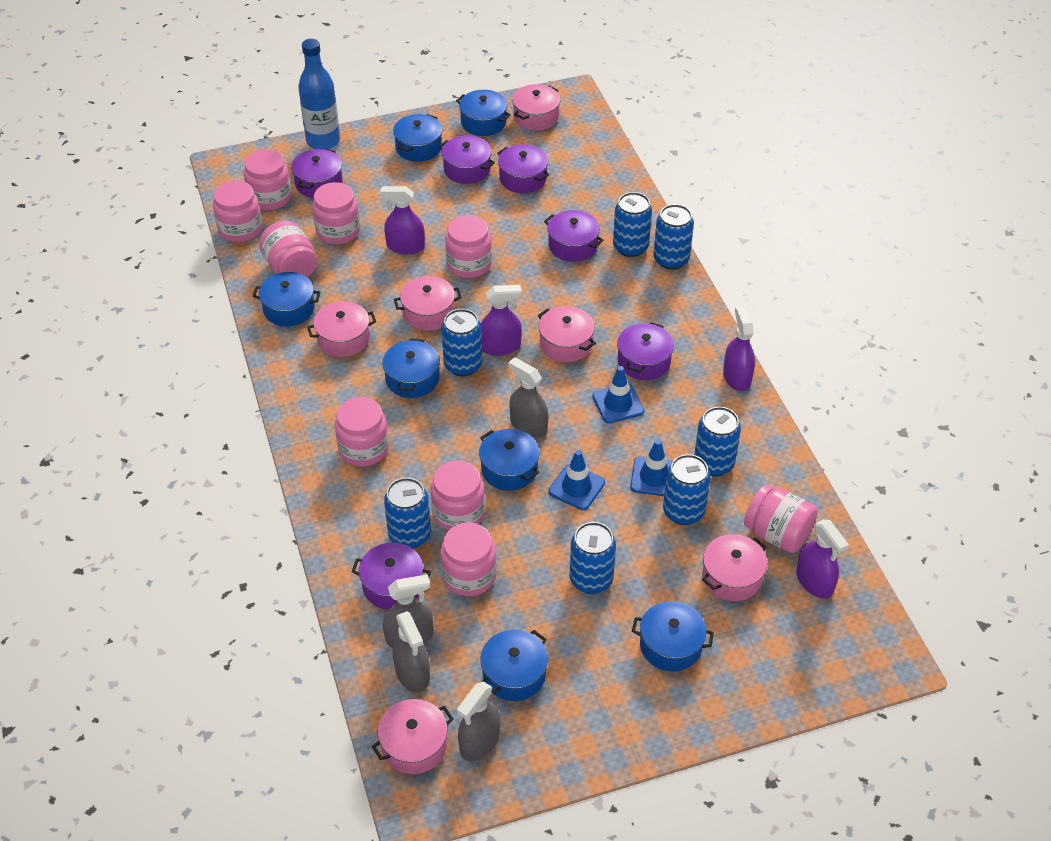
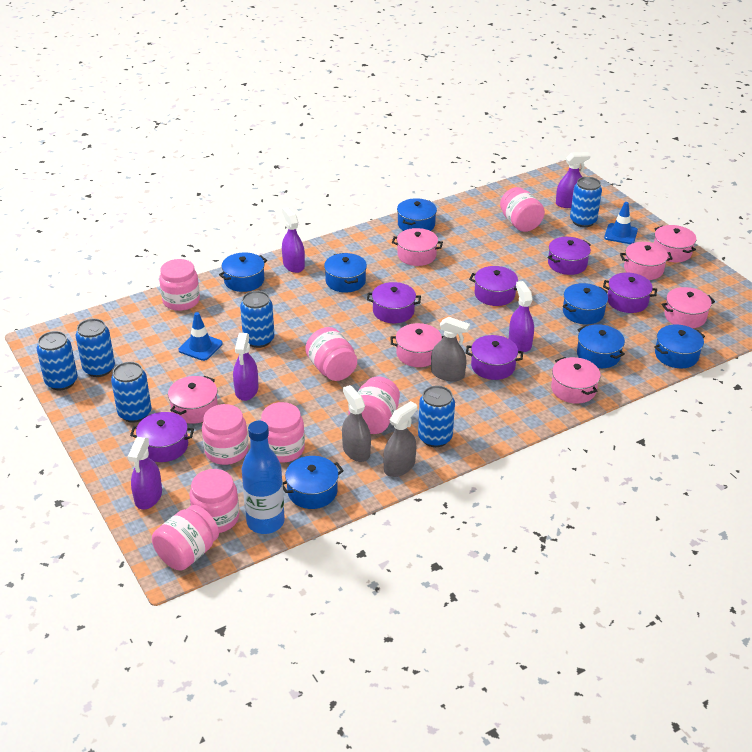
blue can: 7 -> 6
blue traffic cone: 3 -> 2
grey spray bottle: 4 -> 3
pink jar: 9 -> 8
pink pot: 6 -> 7
purple spray bottle: 4 -> 5

